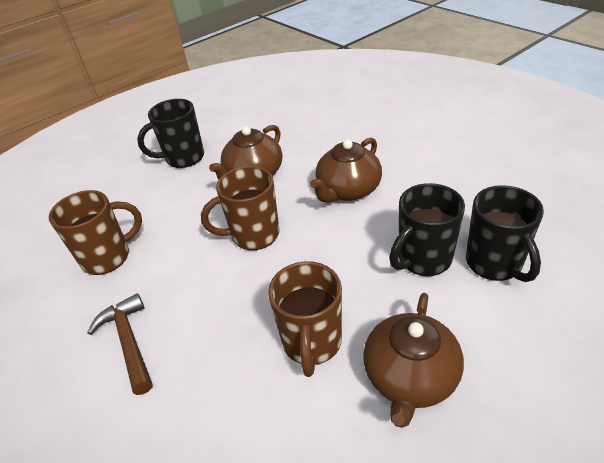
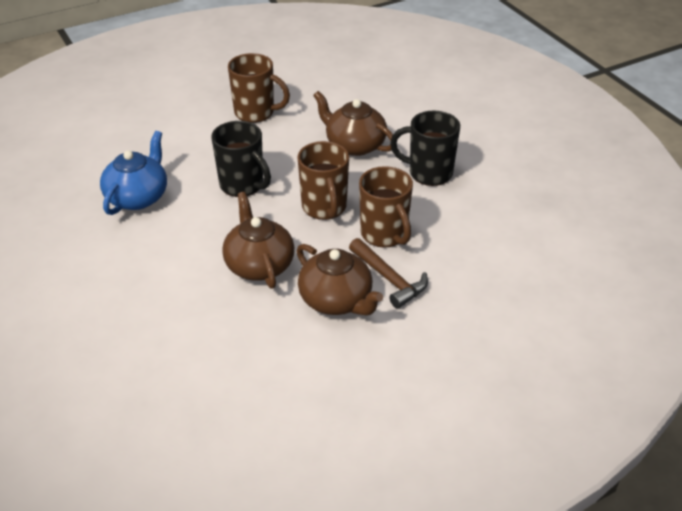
black mug: 3 -> 2
blue teapot: 0 -> 1

